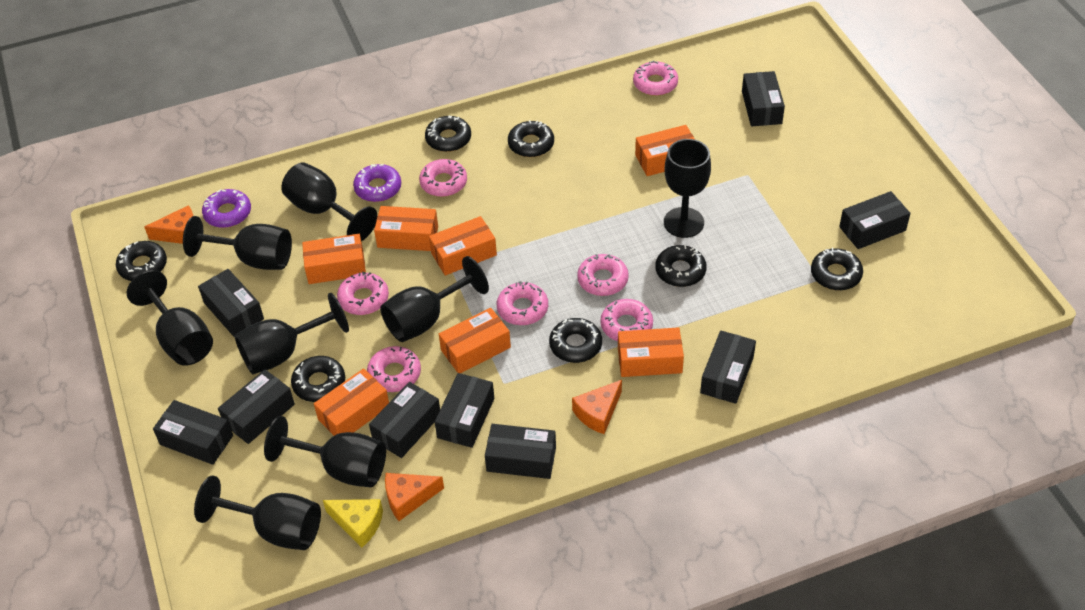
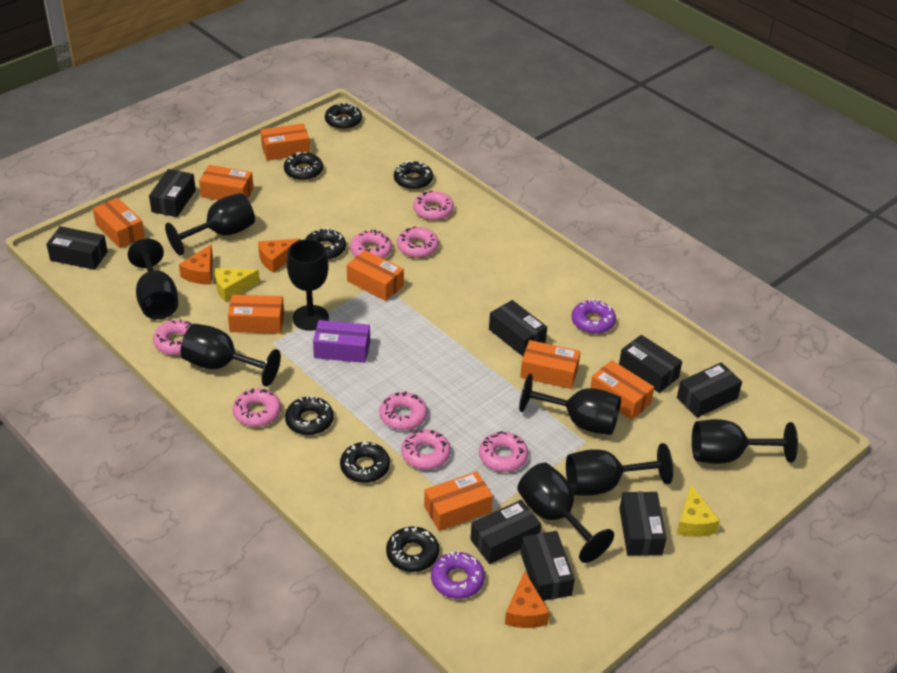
black box: 9 -> 8
orange box: 7 -> 8
pink donut: 7 -> 8
purple box: 0 -> 1
yellow cheese: 1 -> 2

